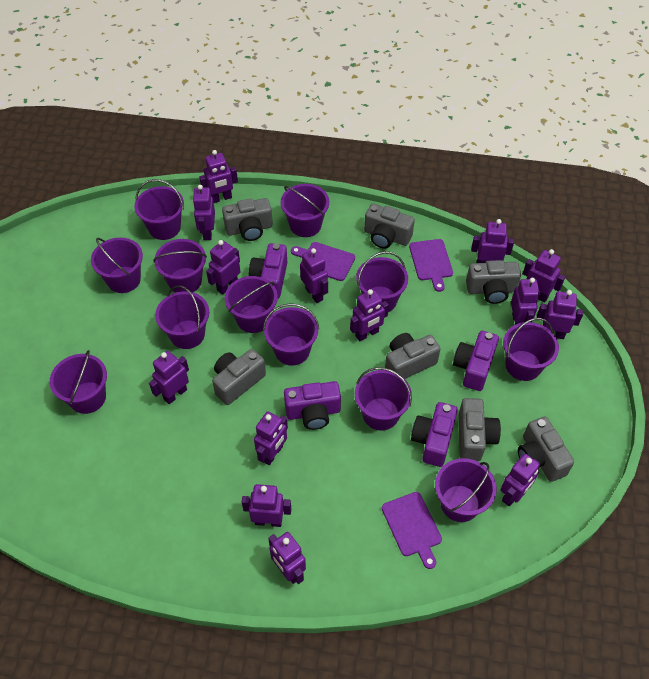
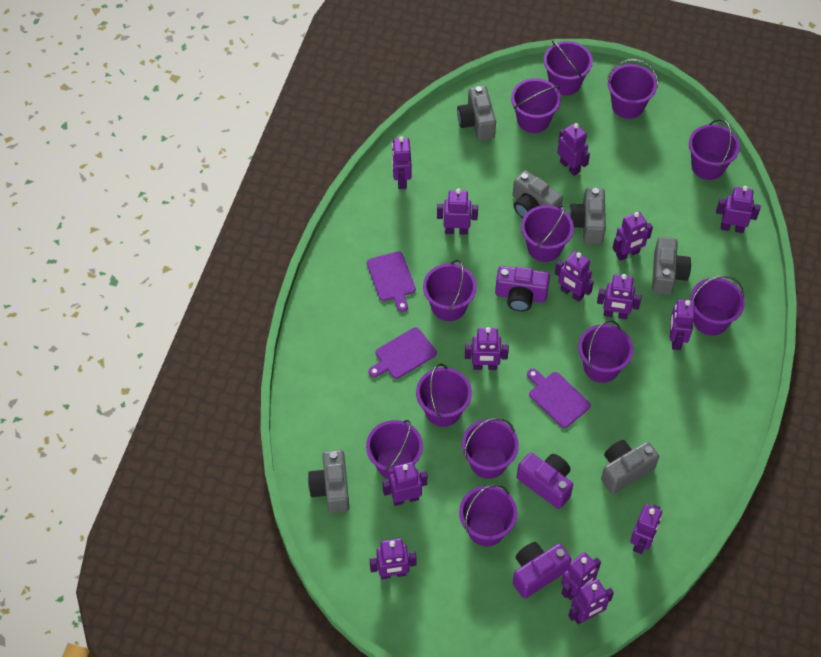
grey camera: 7 -> 6
purple camera: 4 -> 3

